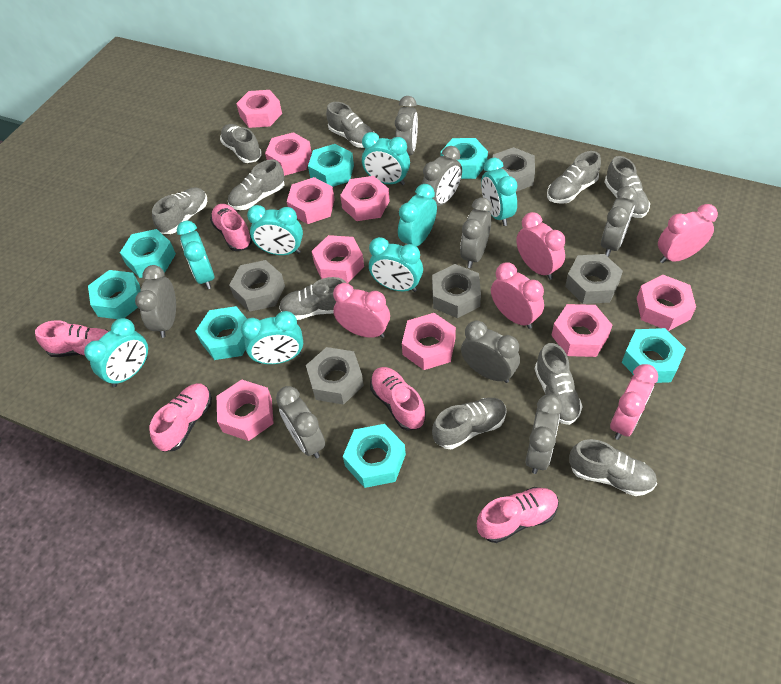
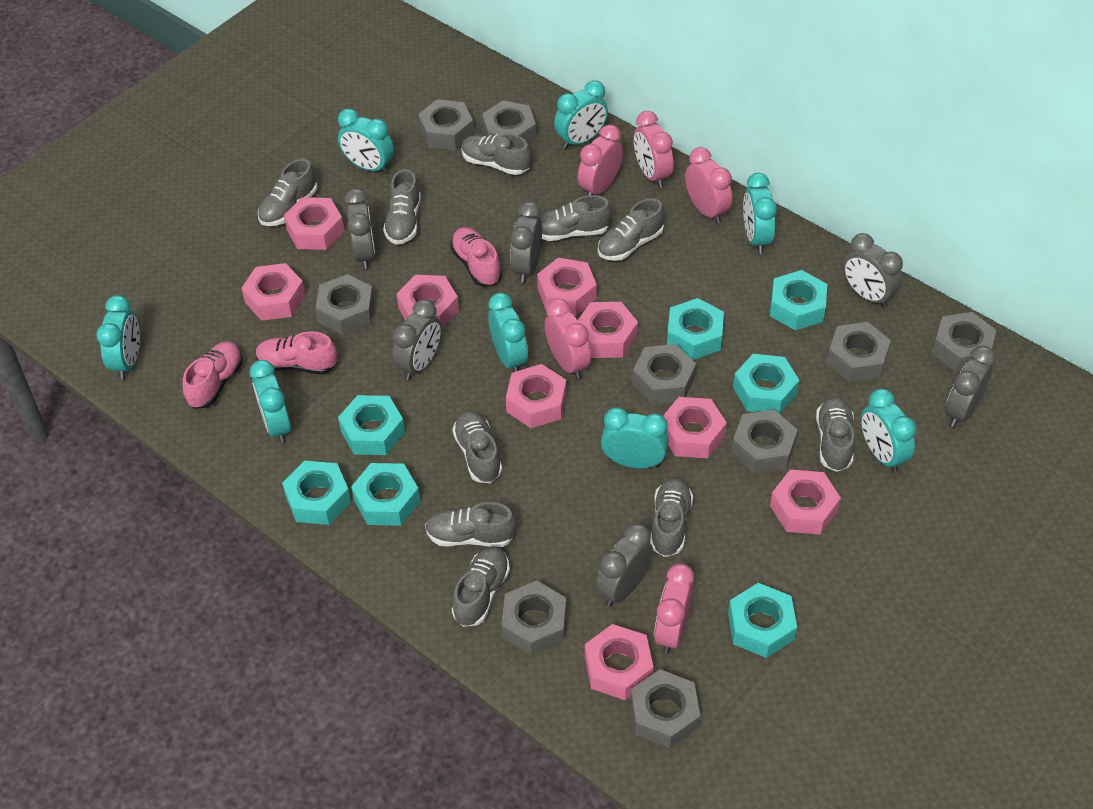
grey clock: 8 -> 6
grey nut: 5 -> 9
pink shoe: 5 -> 3

